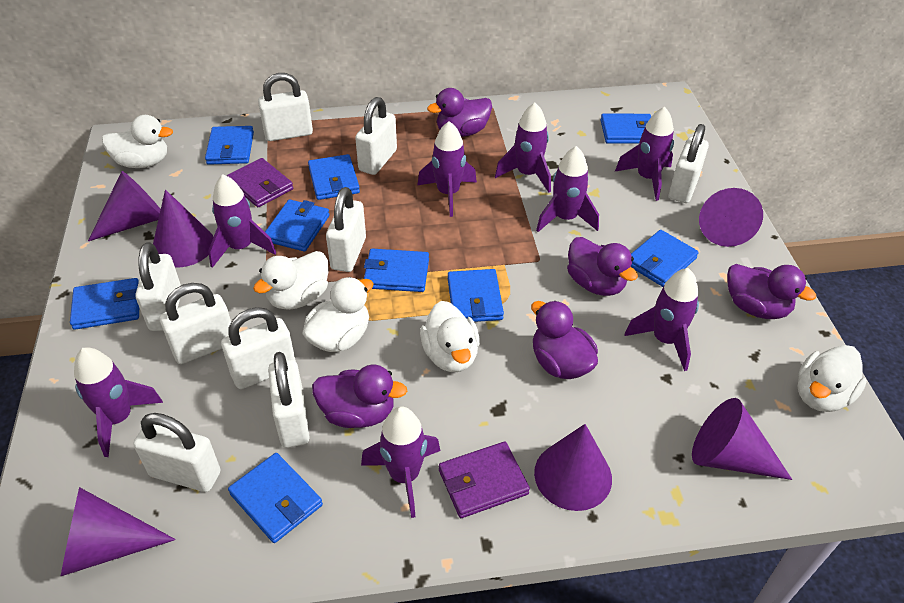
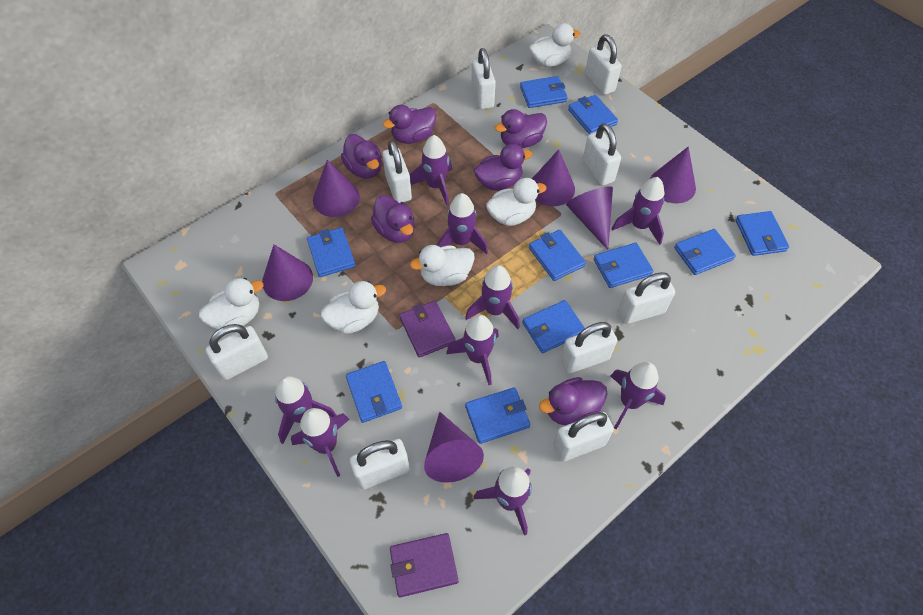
blue wallet: 9 -> 10
purple duck: 5 -> 6
purple rocket: 8 -> 9

